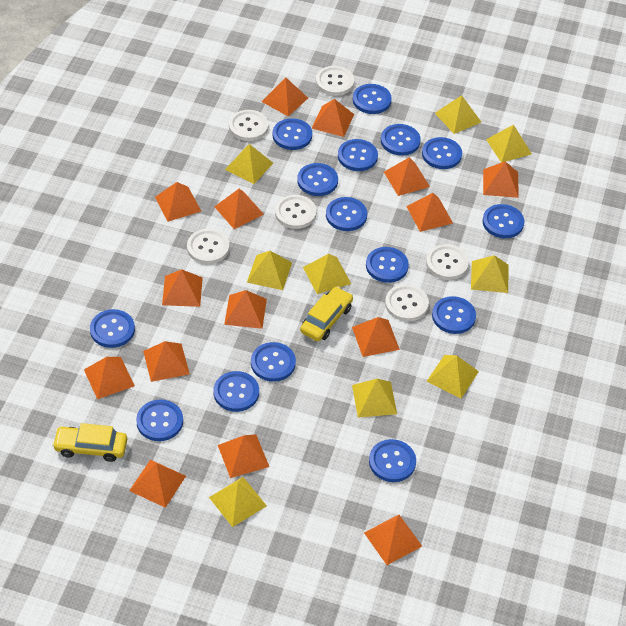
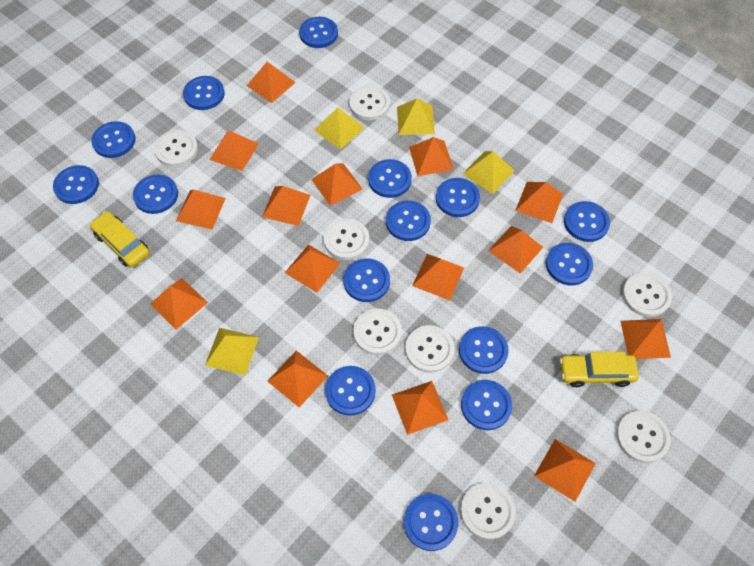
white button: 6 -> 8
yellow pyramid: 9 -> 4

